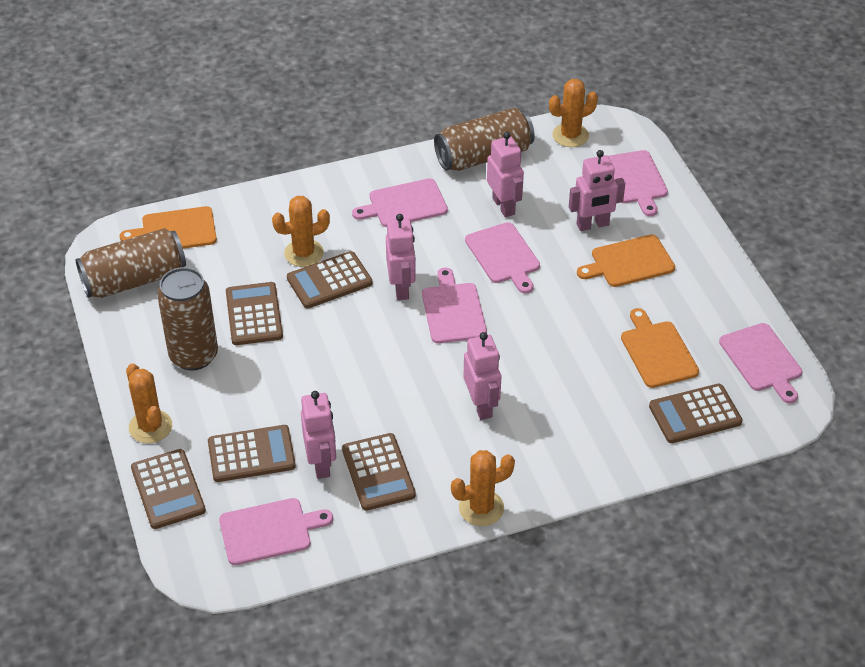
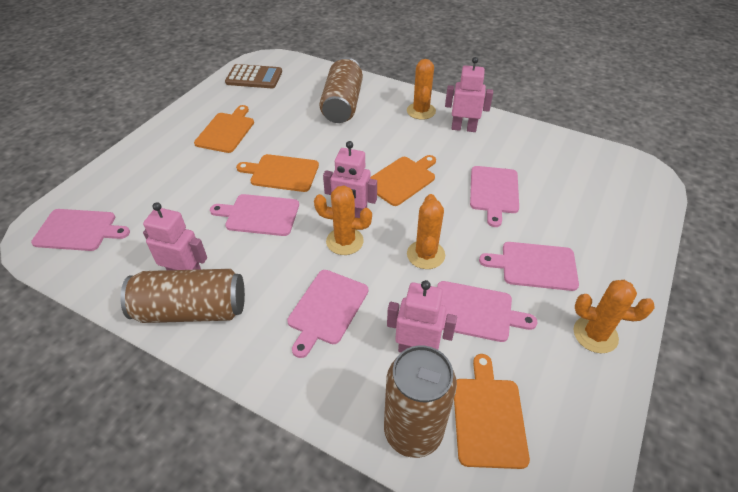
brown calculator: 6 -> 1
orange cutting board: 3 -> 4
pink robot: 5 -> 4

